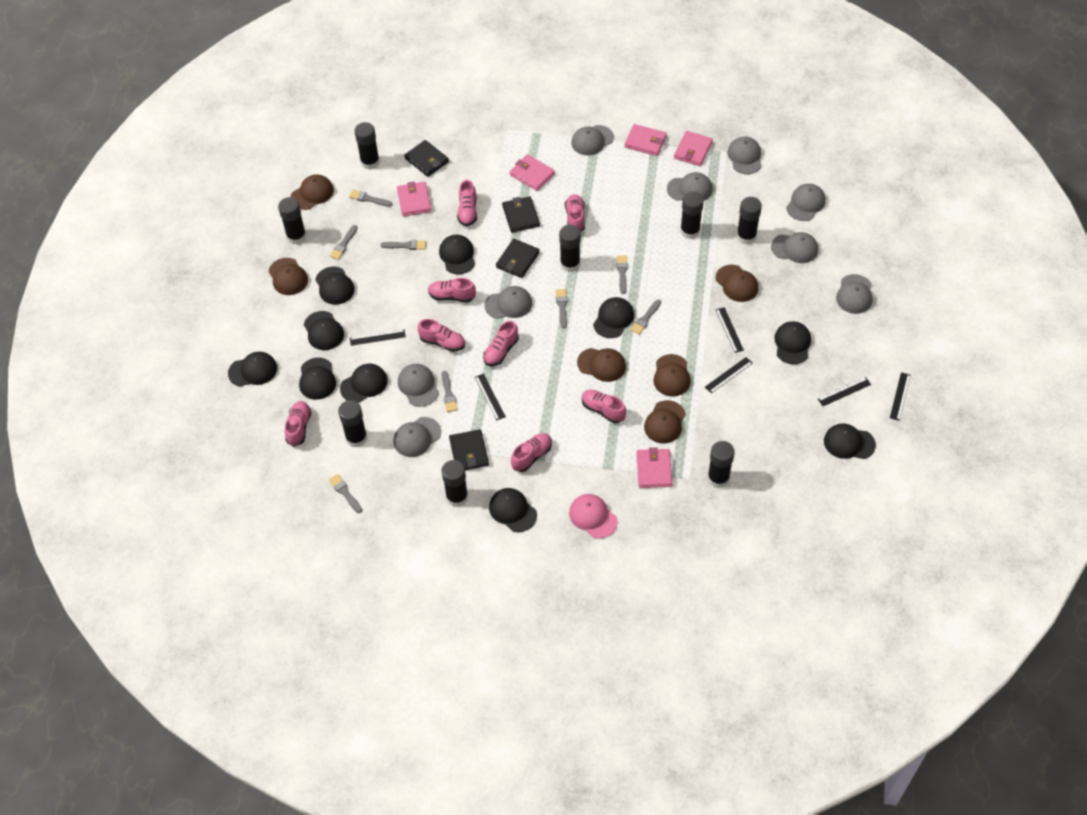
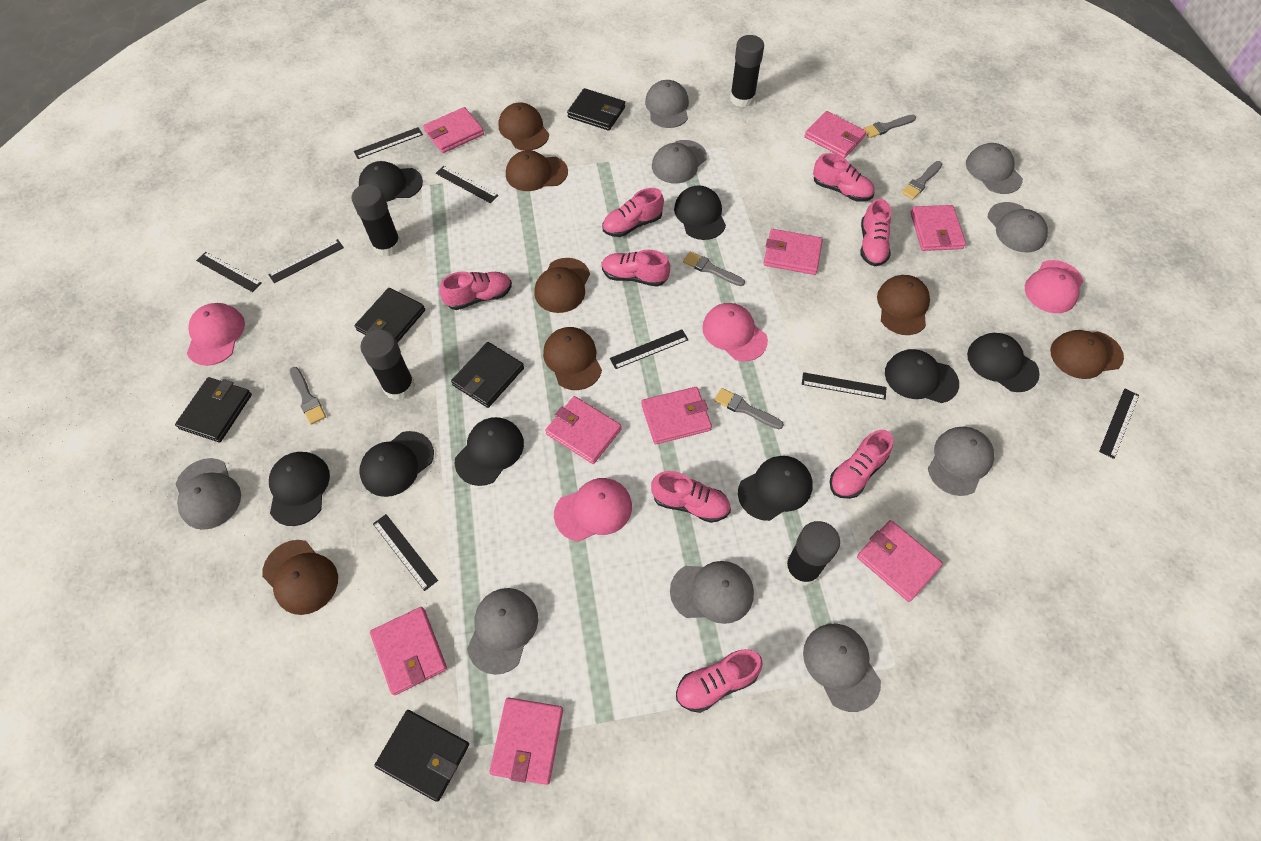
black cap: 10 -> 8
black glue stick: 8 -> 4
black ruler: 6 -> 8
black wallet: 4 -> 5
brown cap: 6 -> 7
grey brush: 8 -> 5
pink cap: 1 -> 4
pink wallet: 5 -> 9

